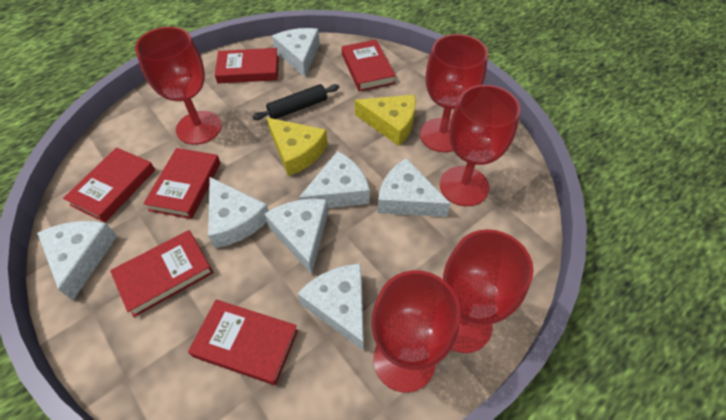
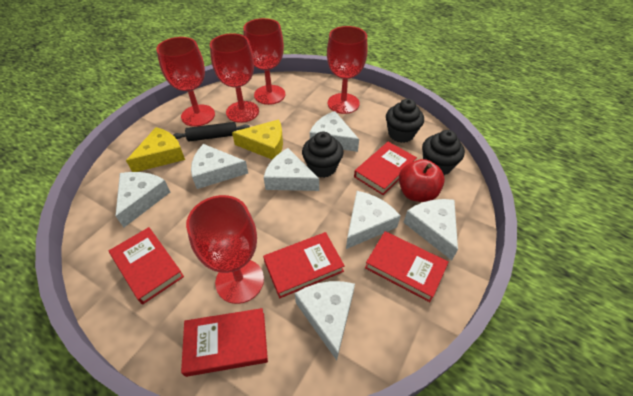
black cupcake: 0 -> 3
red apple: 0 -> 1
red book: 6 -> 5

